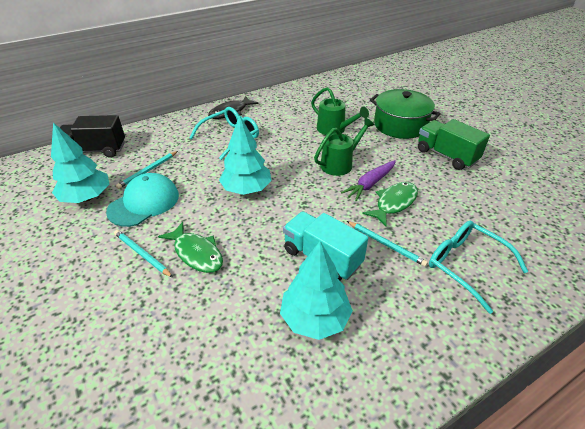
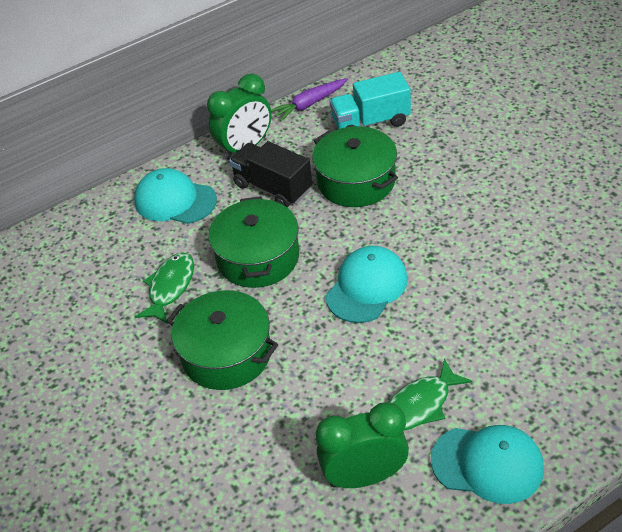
black fish: 1 -> 0
green clock: 0 -> 2
green pot: 1 -> 3
green truck: 1 -> 0
green watering can: 2 -> 0
turquoise cap: 1 -> 3
turquoise glasses: 2 -> 0
turquoise pencil: 3 -> 0
turquoise tree: 3 -> 0

